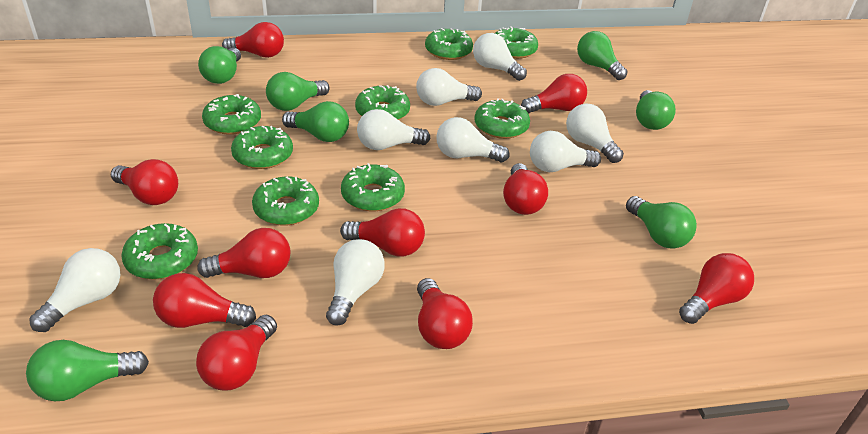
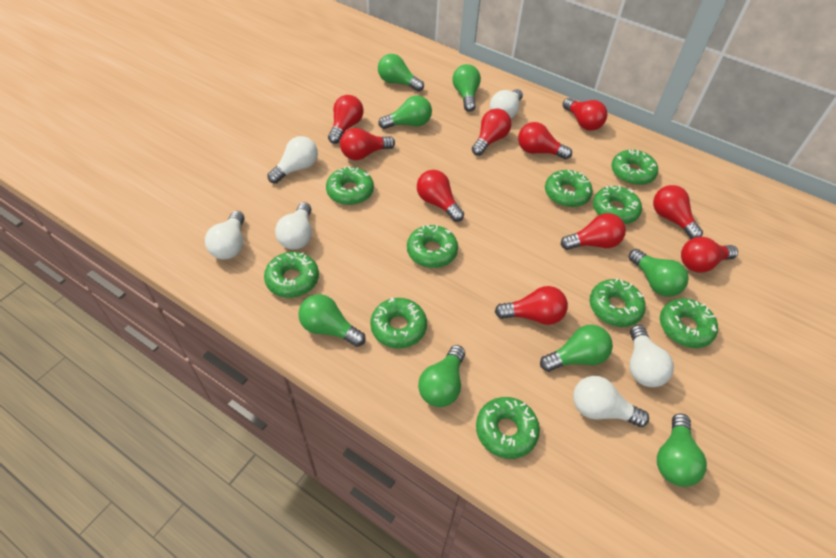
green donut: 9 -> 10
green light bulb: 7 -> 8
white light bulb: 8 -> 6

